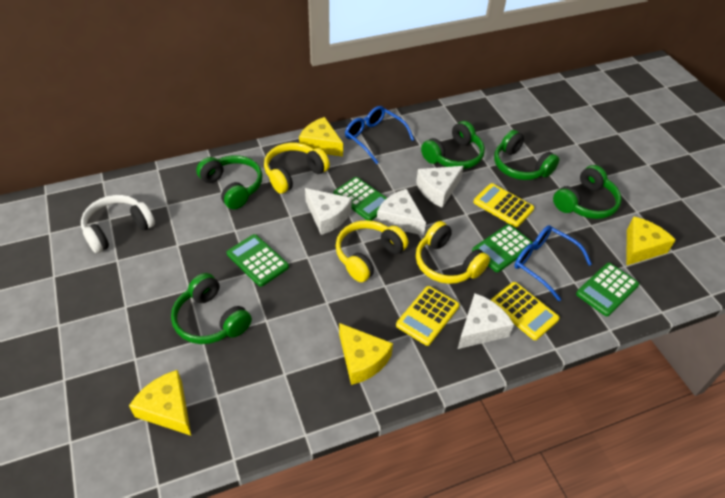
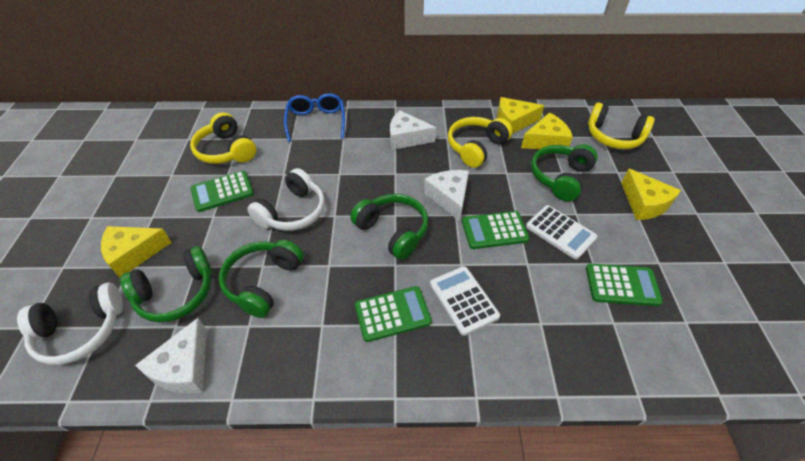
blue glasses: 2 -> 1
green headphones: 5 -> 4
white calculator: 0 -> 2
white cheese: 4 -> 3
white headphones: 1 -> 2
yellow calculator: 3 -> 0

